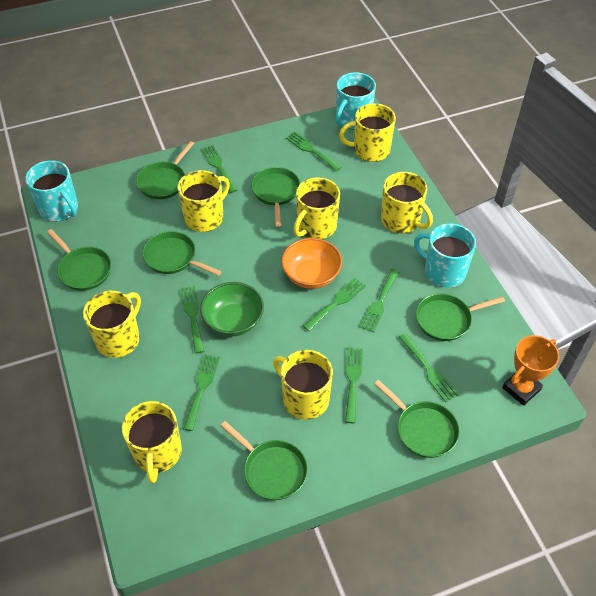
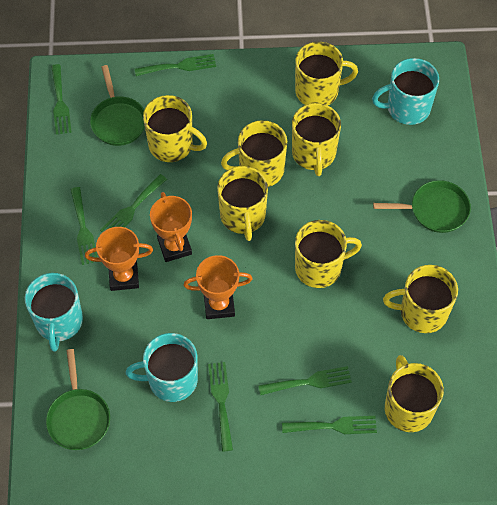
green bowl: 1 -> 0
green fork: 8 -> 7
green pan: 7 -> 3
orange bowl: 1 -> 0
orange trophy: 1 -> 3
yellow mug: 7 -> 8

